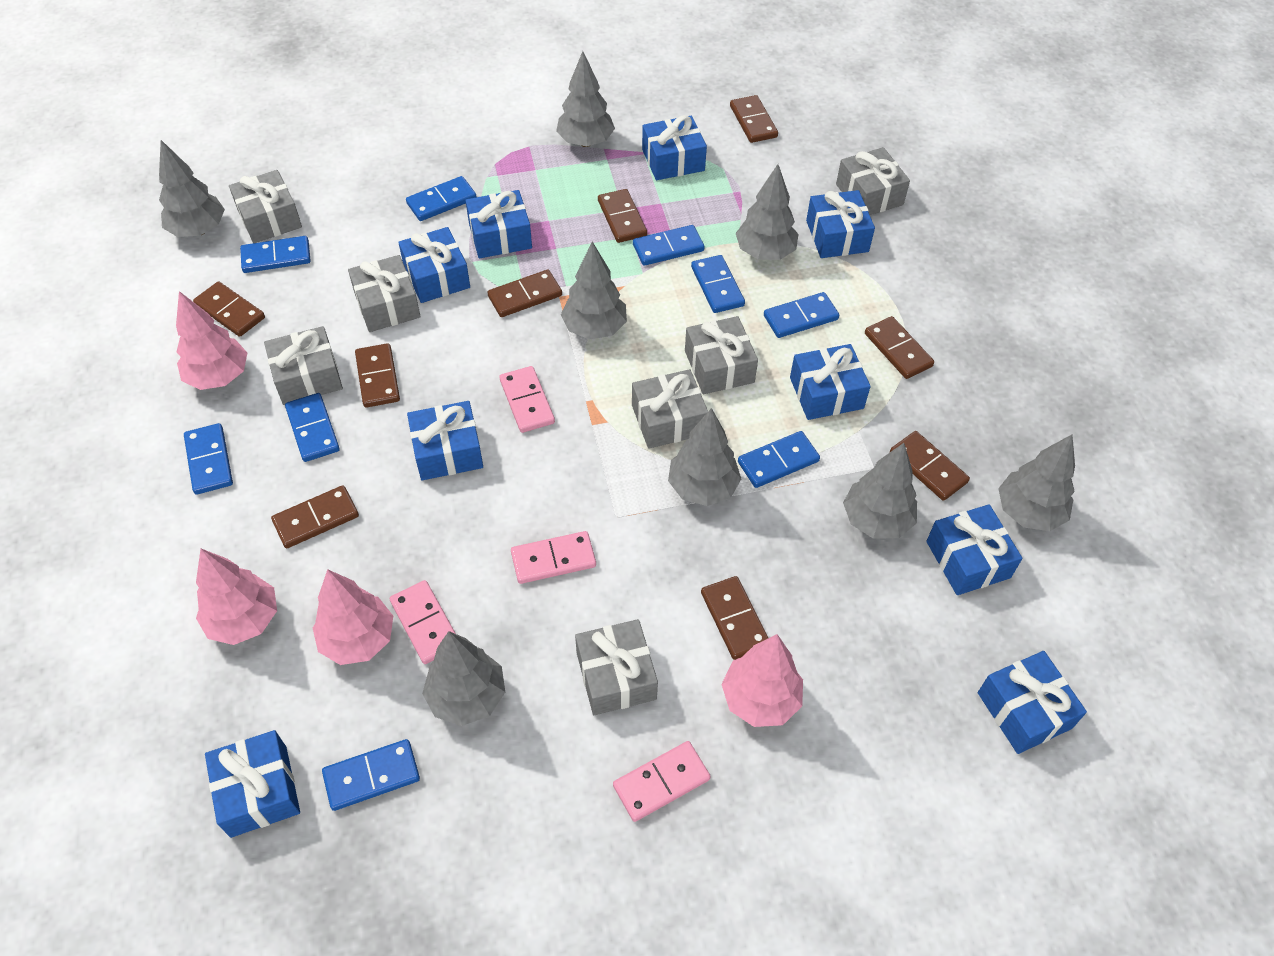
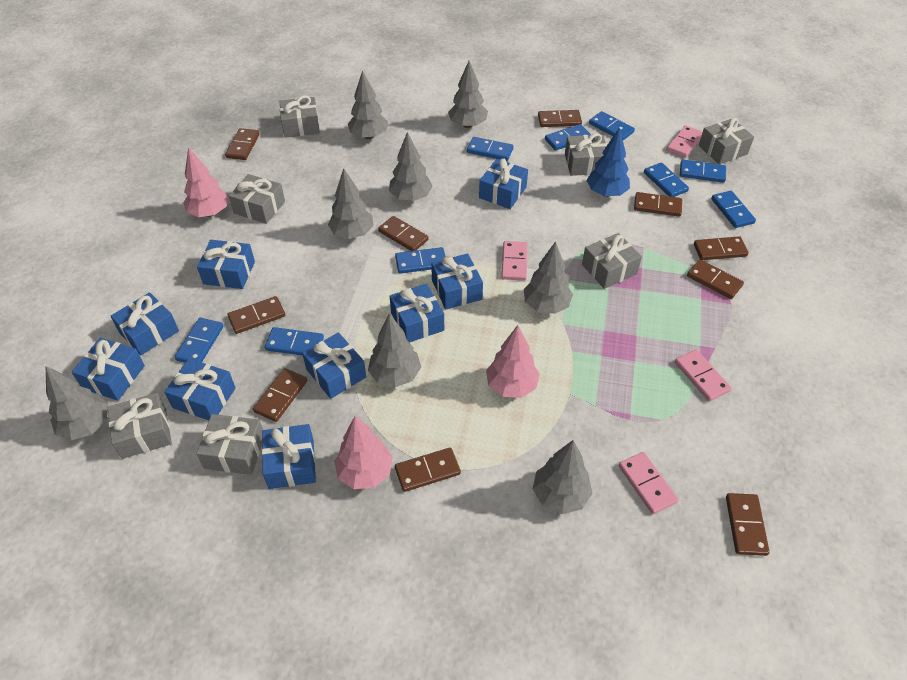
blue tree: 0 -> 1
brown domino: 9 -> 10
pink tree: 4 -> 3

